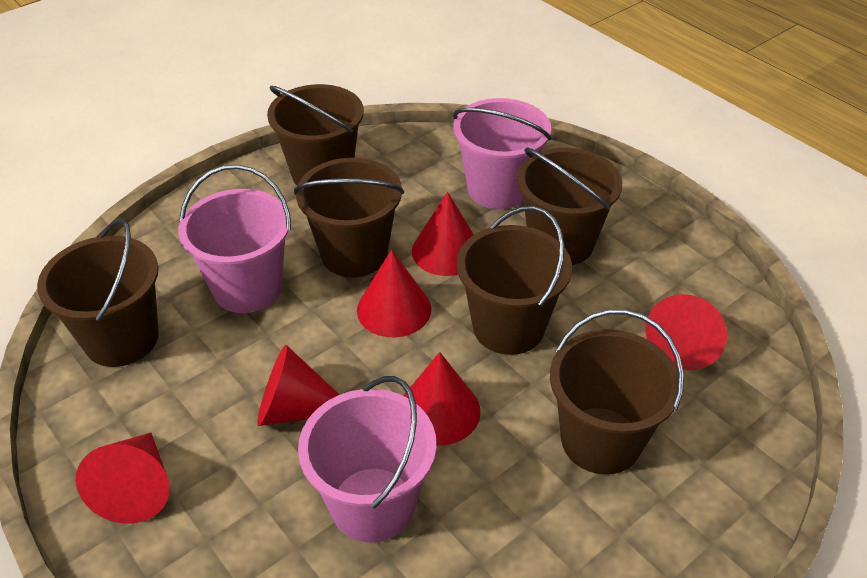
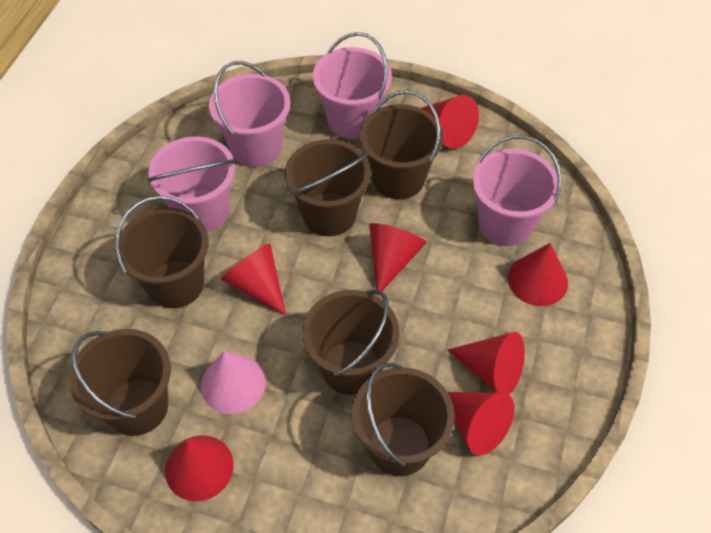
pink bucket: 3 -> 4
pink cone: 0 -> 1
red cone: 6 -> 7

